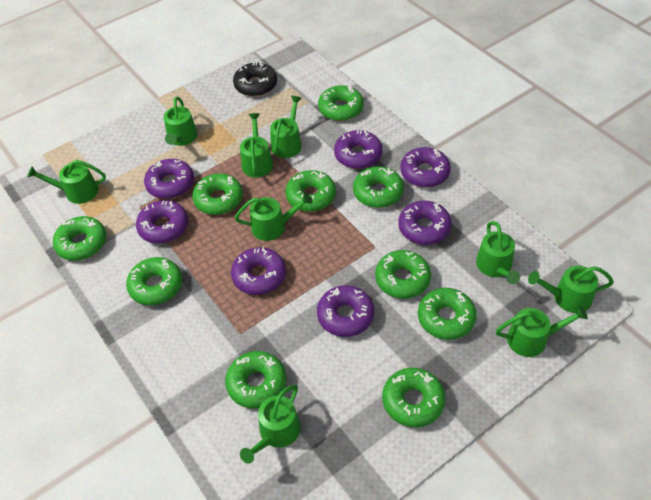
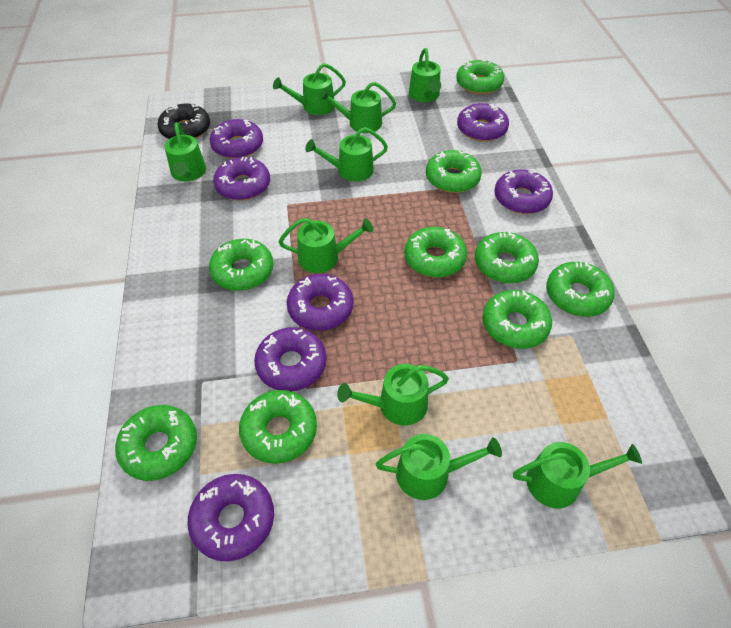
green donut: 10 -> 9

